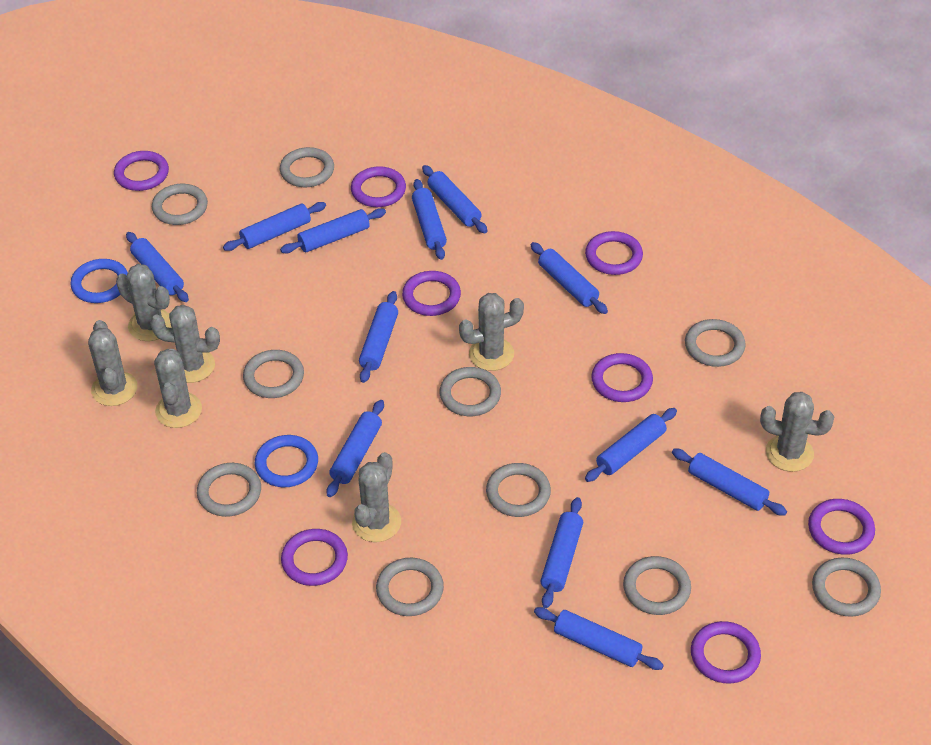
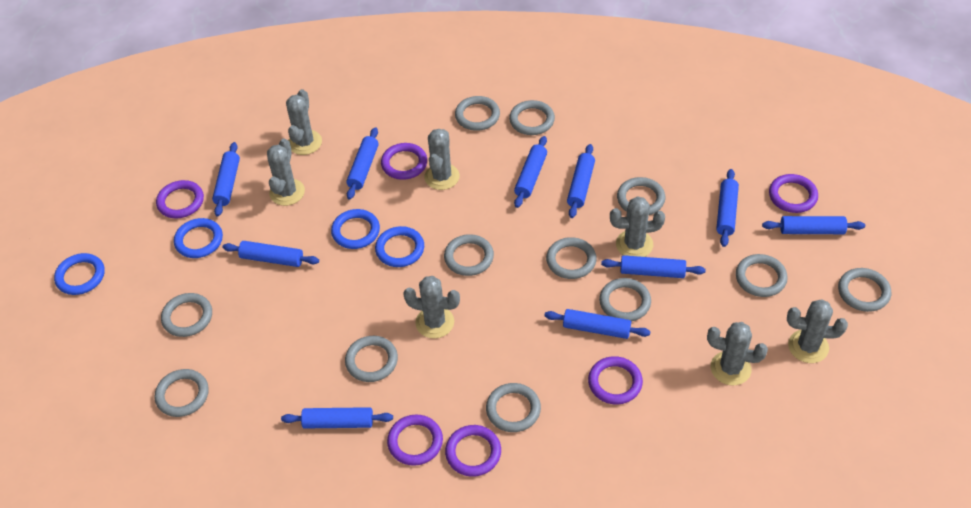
blue ring: 2 -> 4
blue rolling pin: 12 -> 10
grey ring: 10 -> 12
purple ring: 8 -> 6

